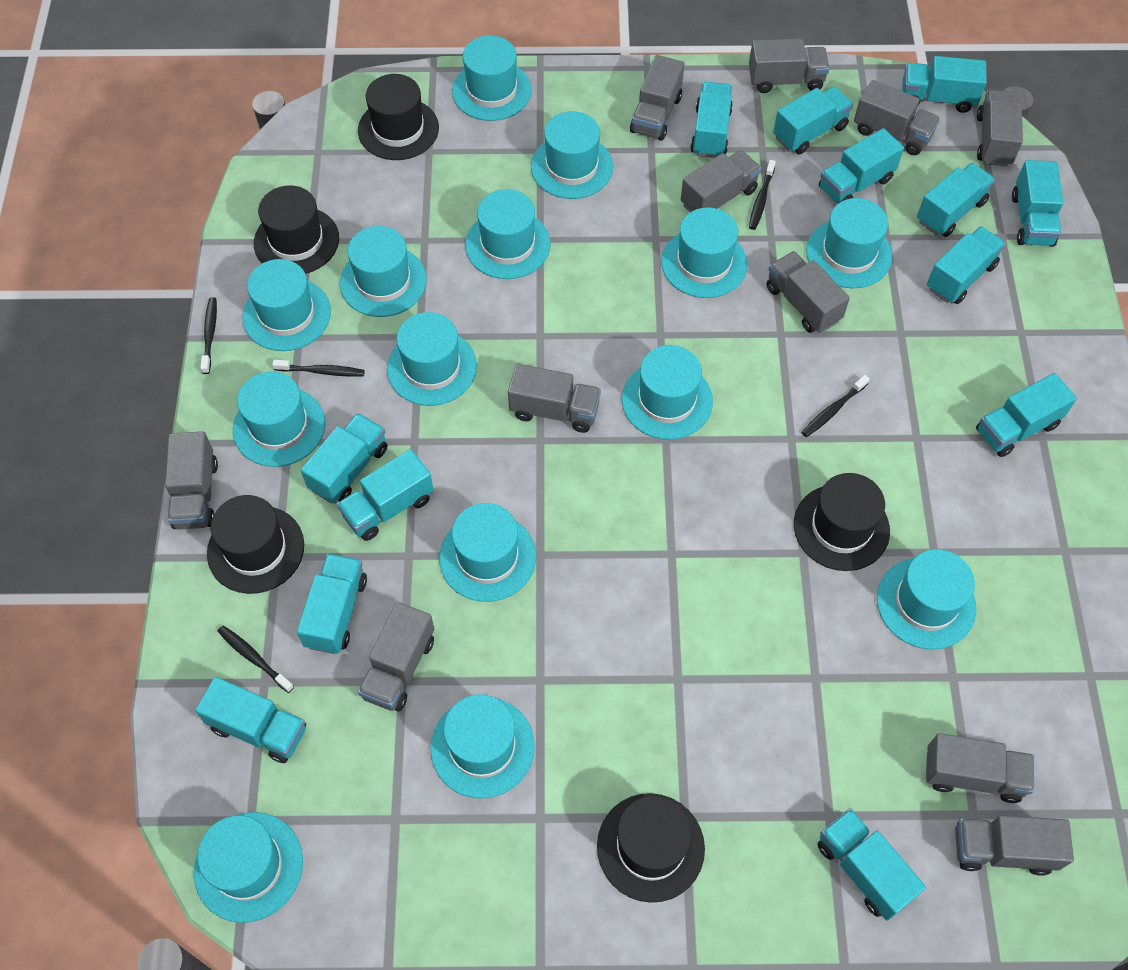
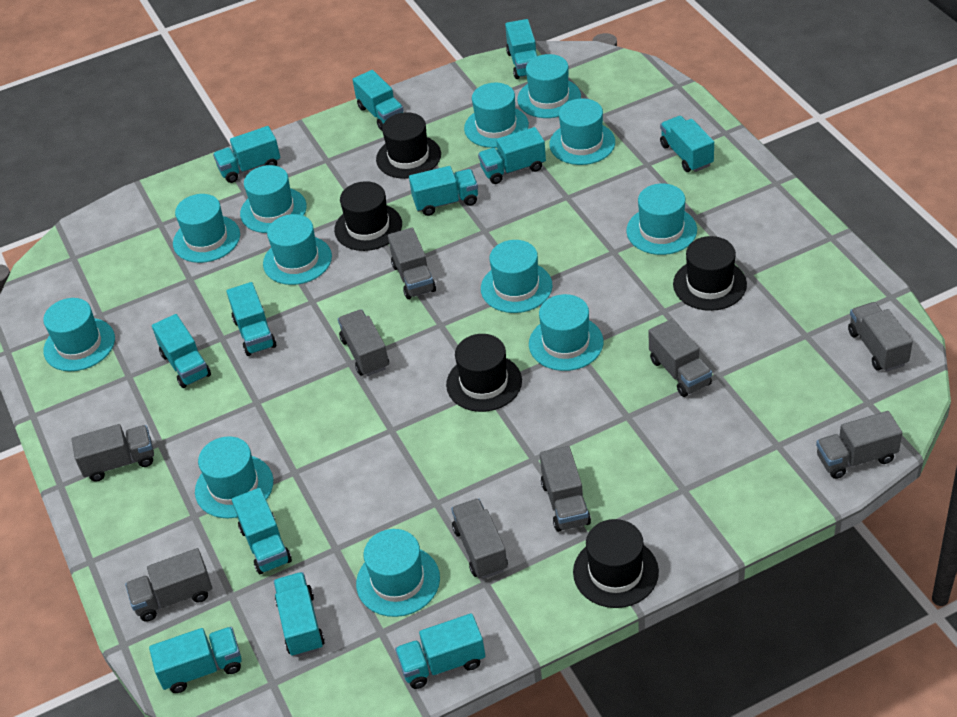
black toothbrush: 5 -> 0
grey truck: 11 -> 9
turquoise hat: 14 -> 12
turquoise truck: 13 -> 12

